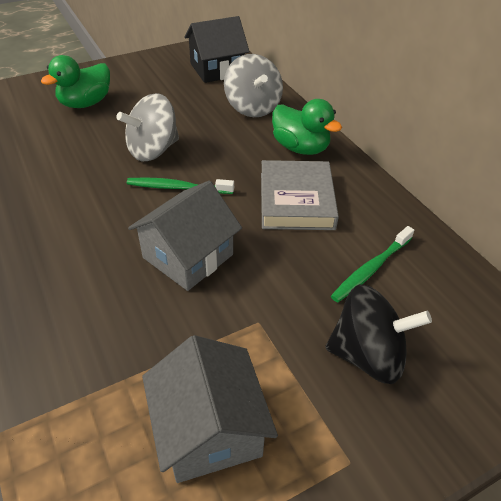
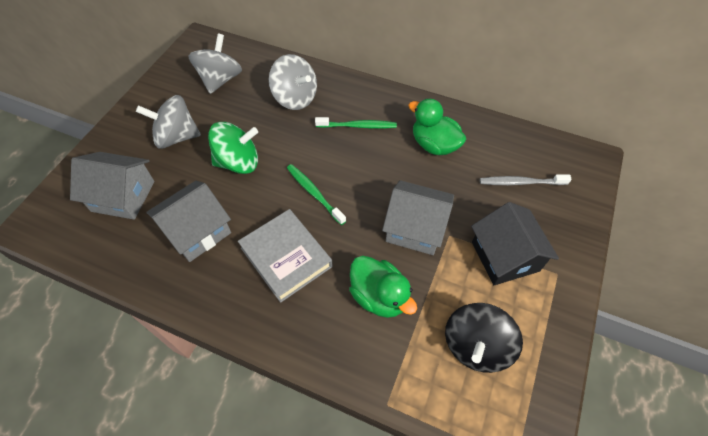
green spinning top: 0 -> 1
grey house: 2 -> 3
grey spinning top: 2 -> 3
grey toothbrush: 0 -> 1

